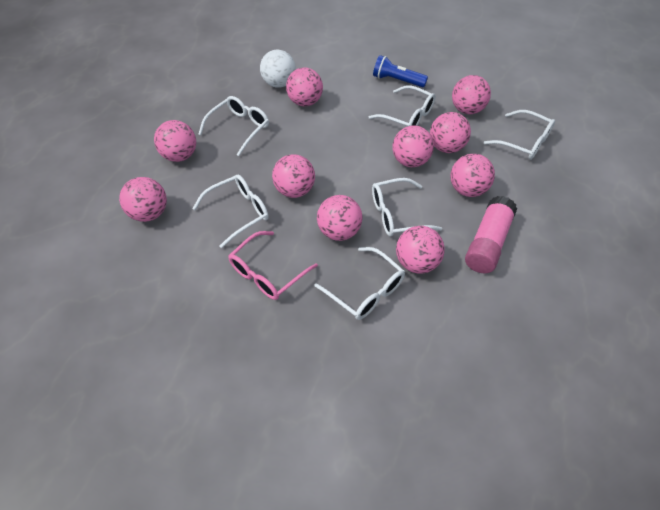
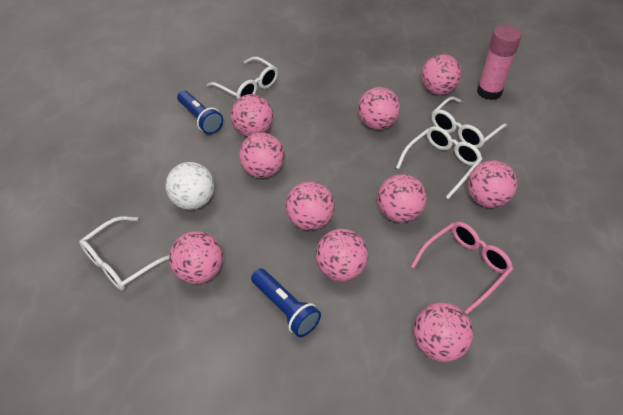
blue flashlight: 1 -> 2
white glasses: 6 -> 4

